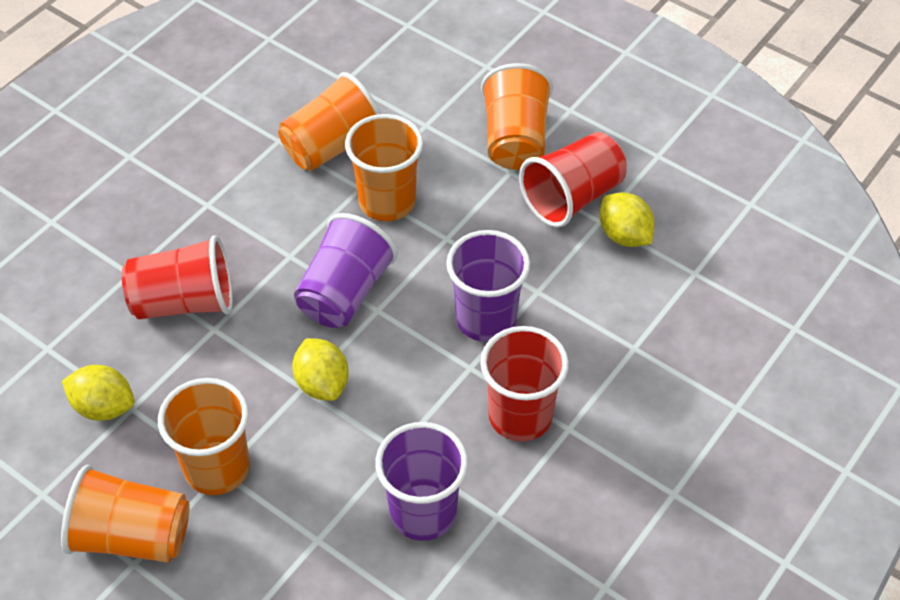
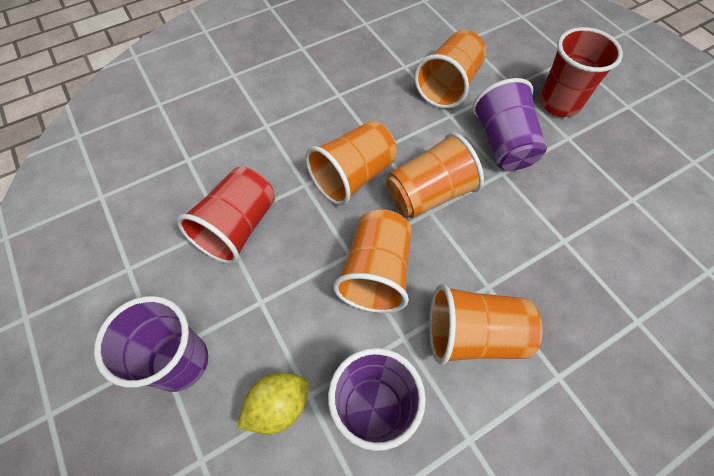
red cup: 3 -> 2
yellow lemon: 3 -> 1

